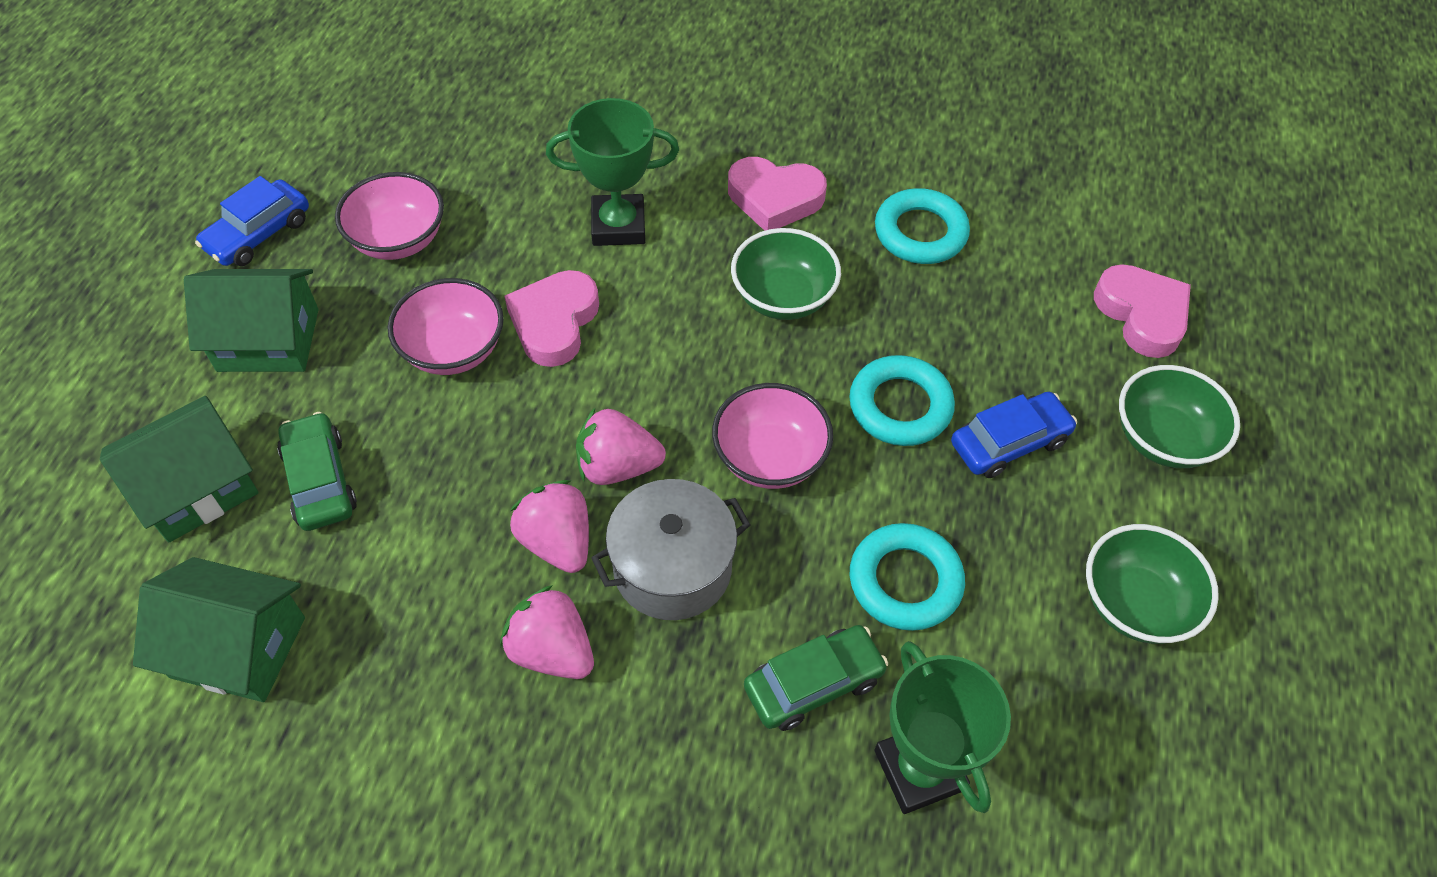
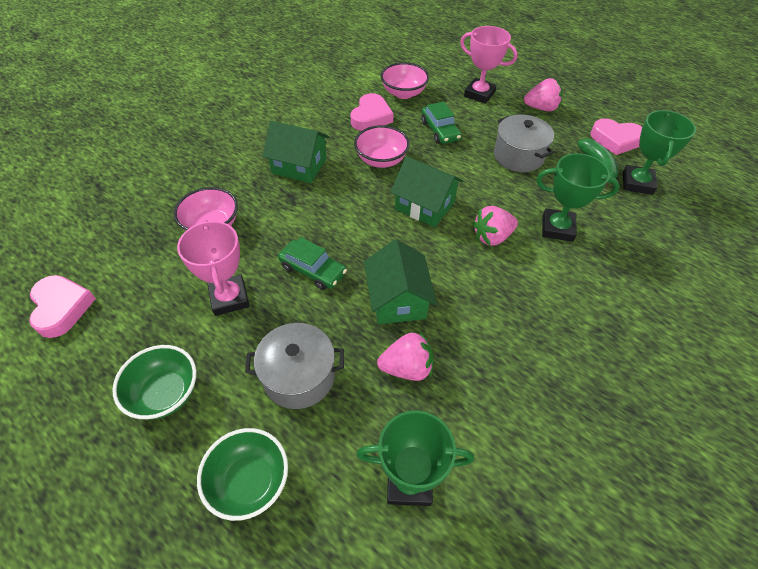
blue car: 2 -> 0
green banana: 0 -> 1
green bowl: 3 -> 2
green trophy: 2 -> 3
grey pot: 1 -> 2
pink trophy: 0 -> 2
turquoise ring: 3 -> 0

